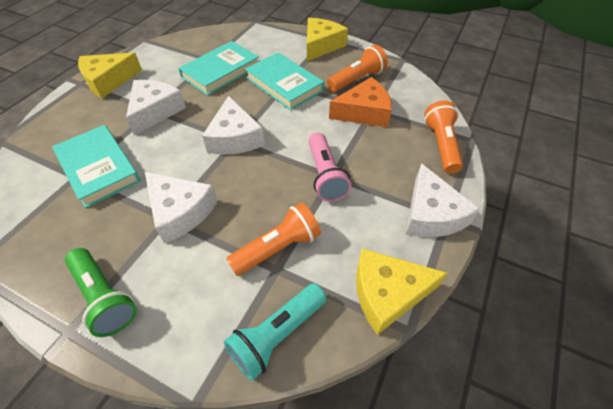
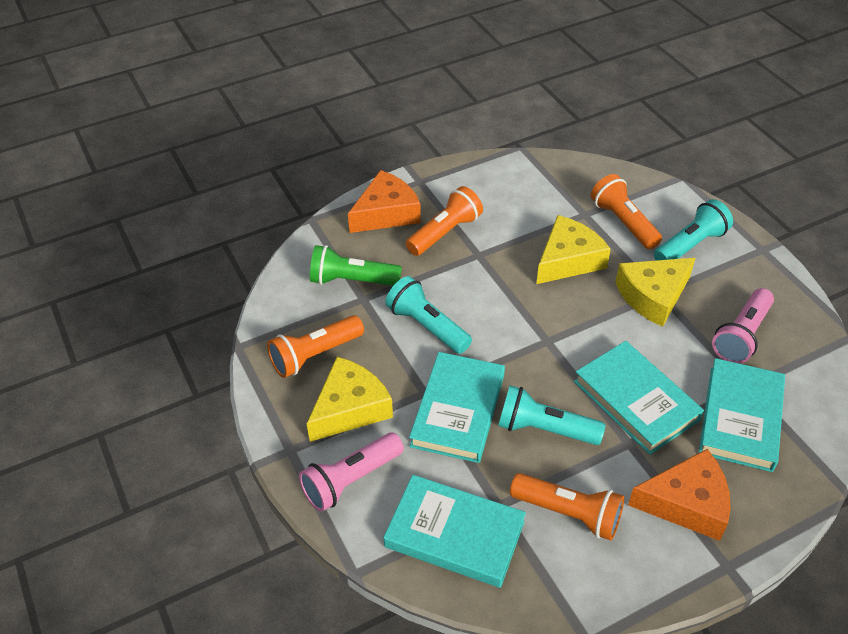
orange cheese: 1 -> 2
orange flashlight: 3 -> 4
pink flashlight: 1 -> 2
turquoise book: 3 -> 4
turquoise flashlight: 1 -> 3
white cheese: 4 -> 0

